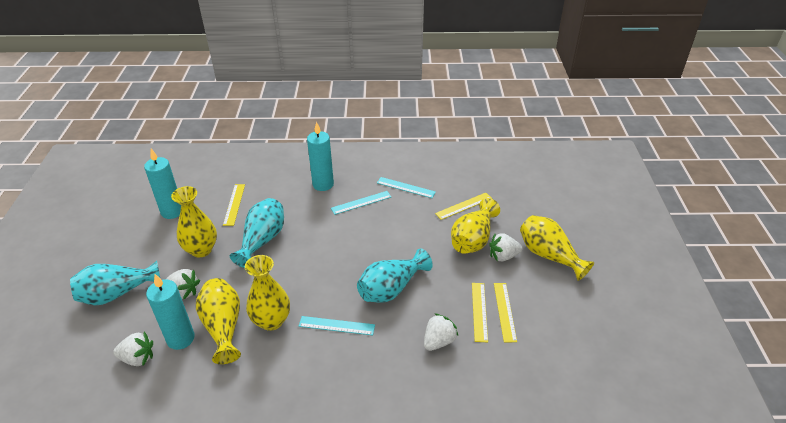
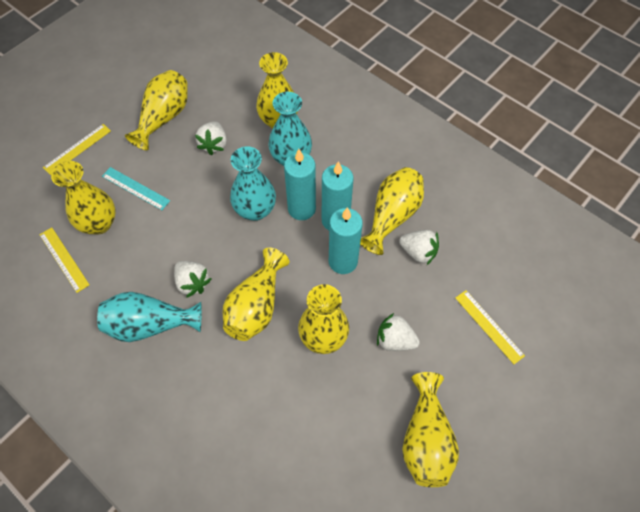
turquoise ruler: 3 -> 1
yellow ruler: 4 -> 3
yellow vase: 5 -> 7

